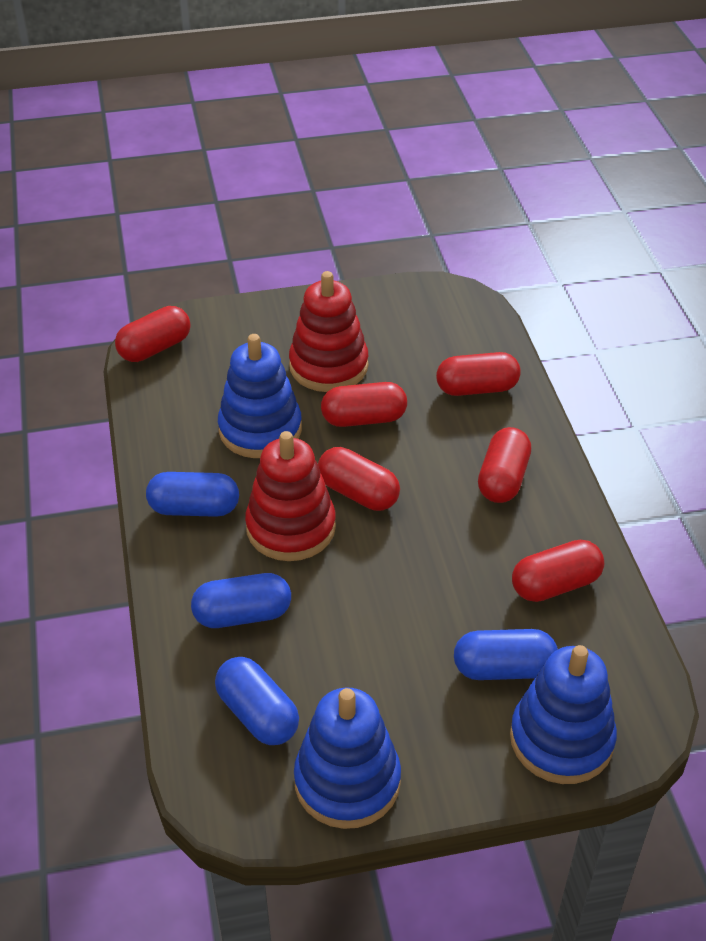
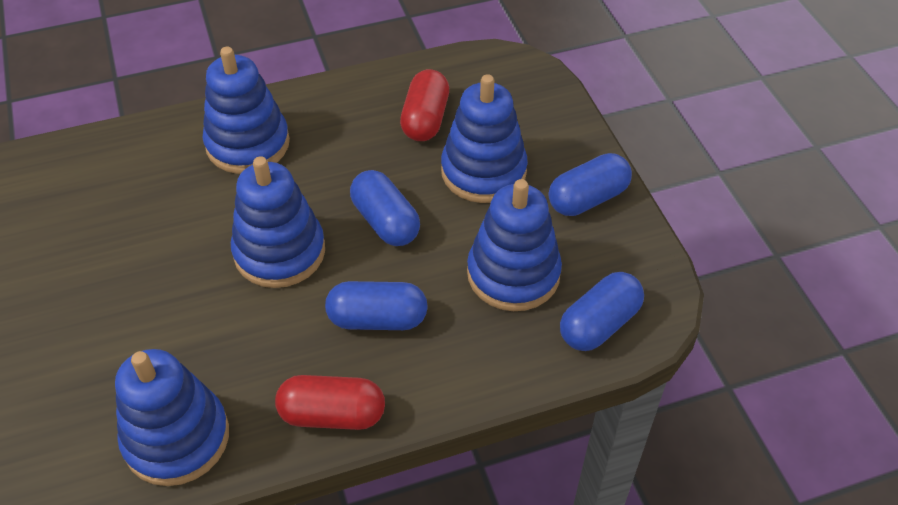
blue stacking toy: 3 -> 5
red capsule: 6 -> 2
red stacking toy: 2 -> 0

